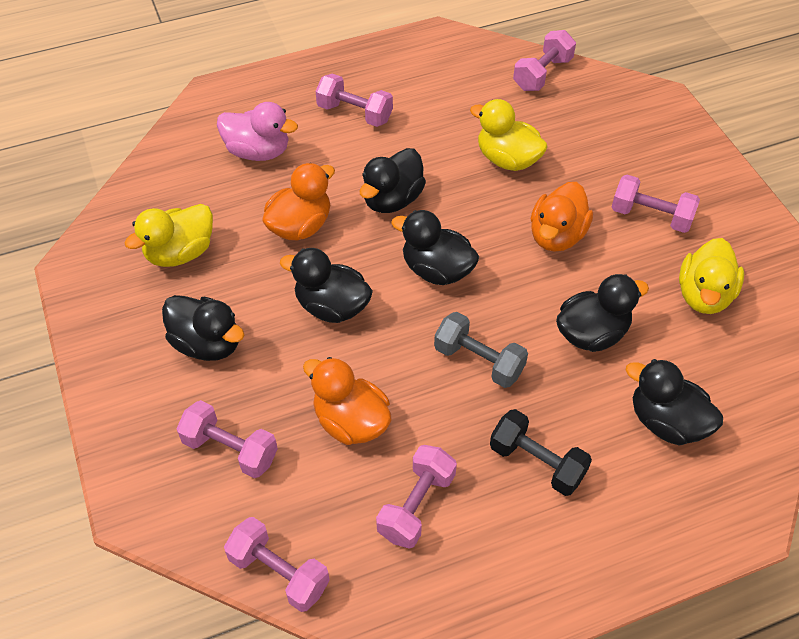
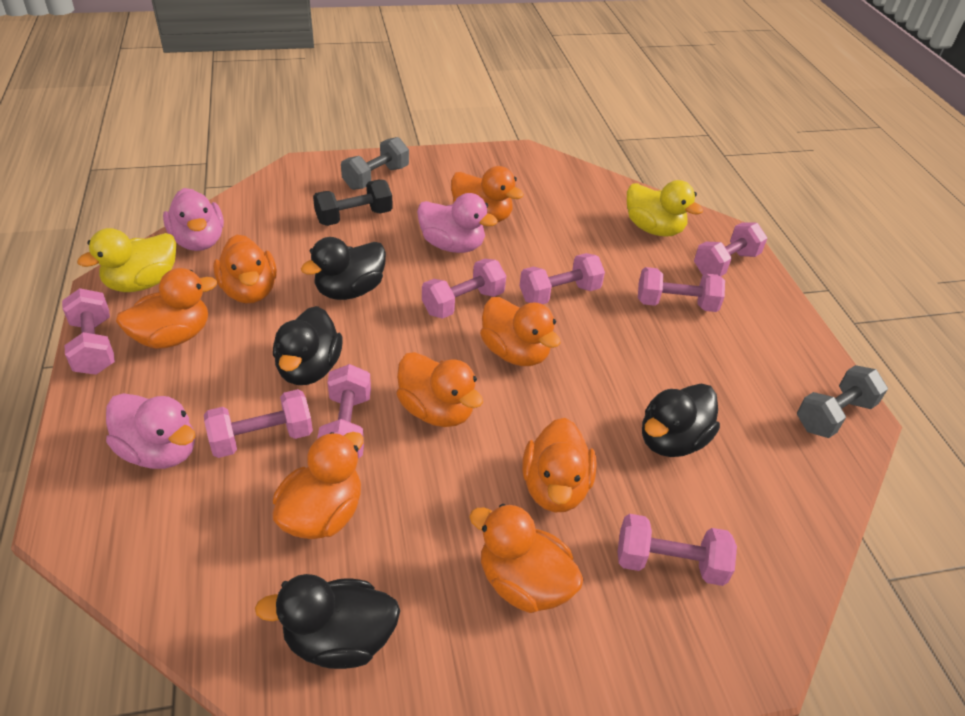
black duck: 6 -> 4
grey dumbbell: 1 -> 2
orange duck: 3 -> 8
pink duck: 1 -> 3
pink dumbbell: 6 -> 8
yellow duck: 3 -> 2

